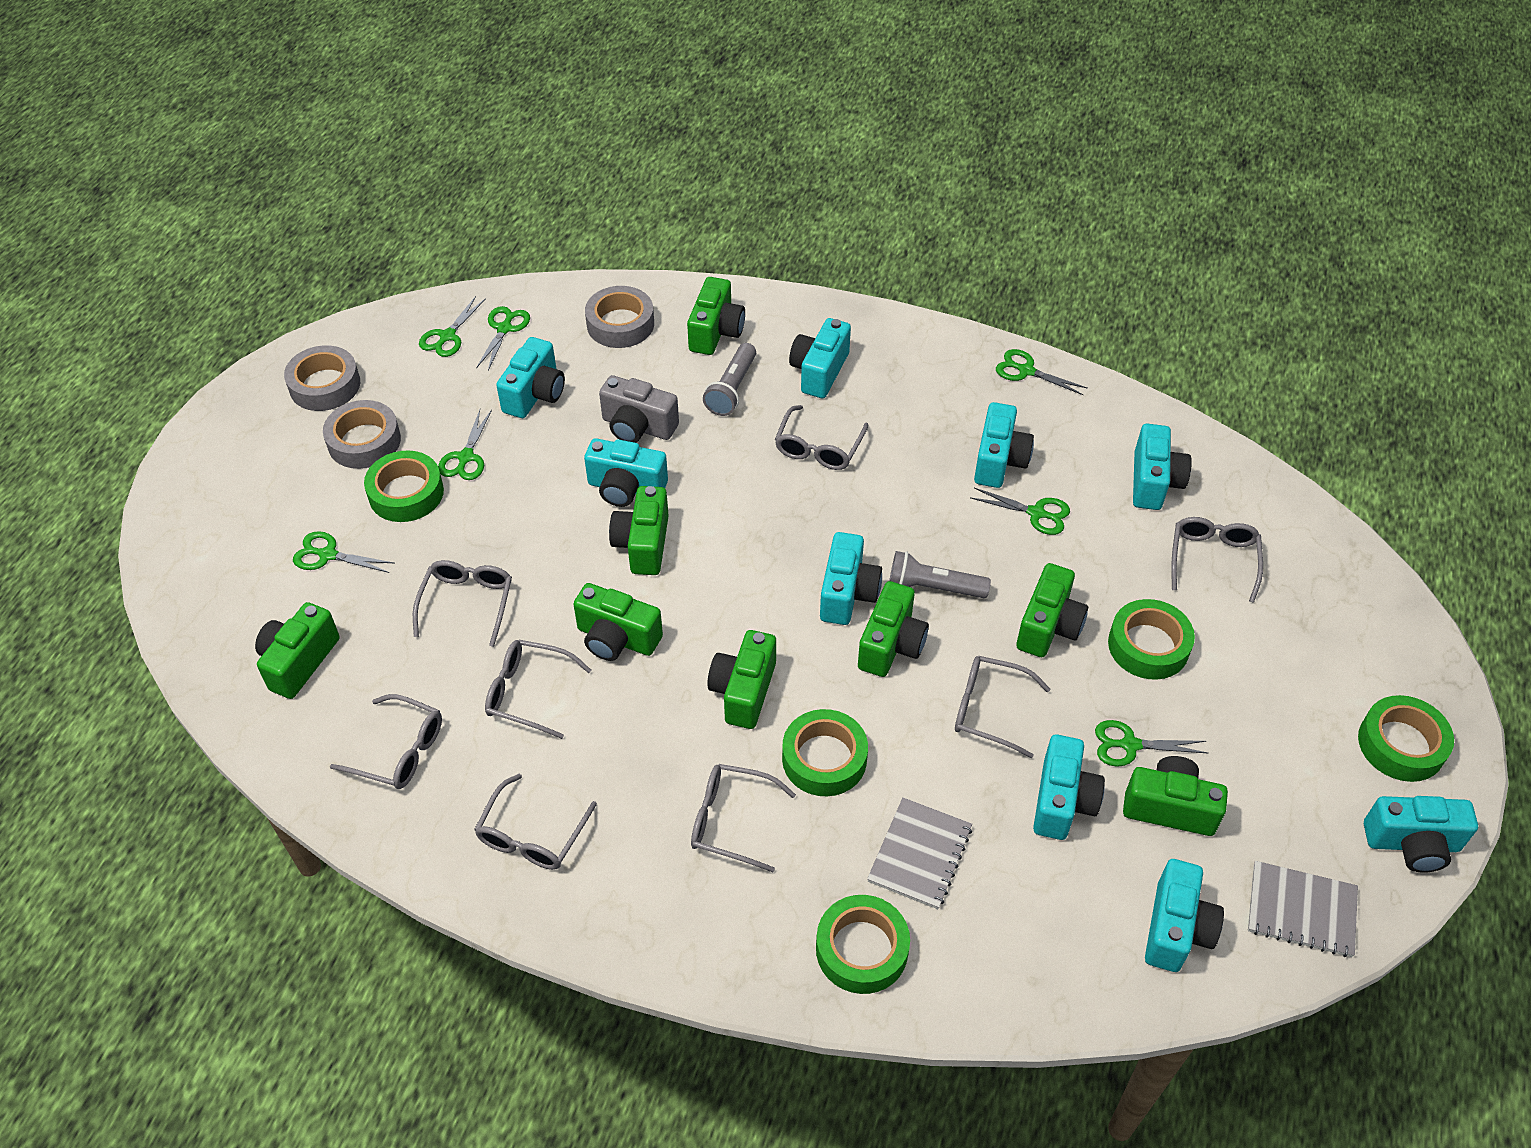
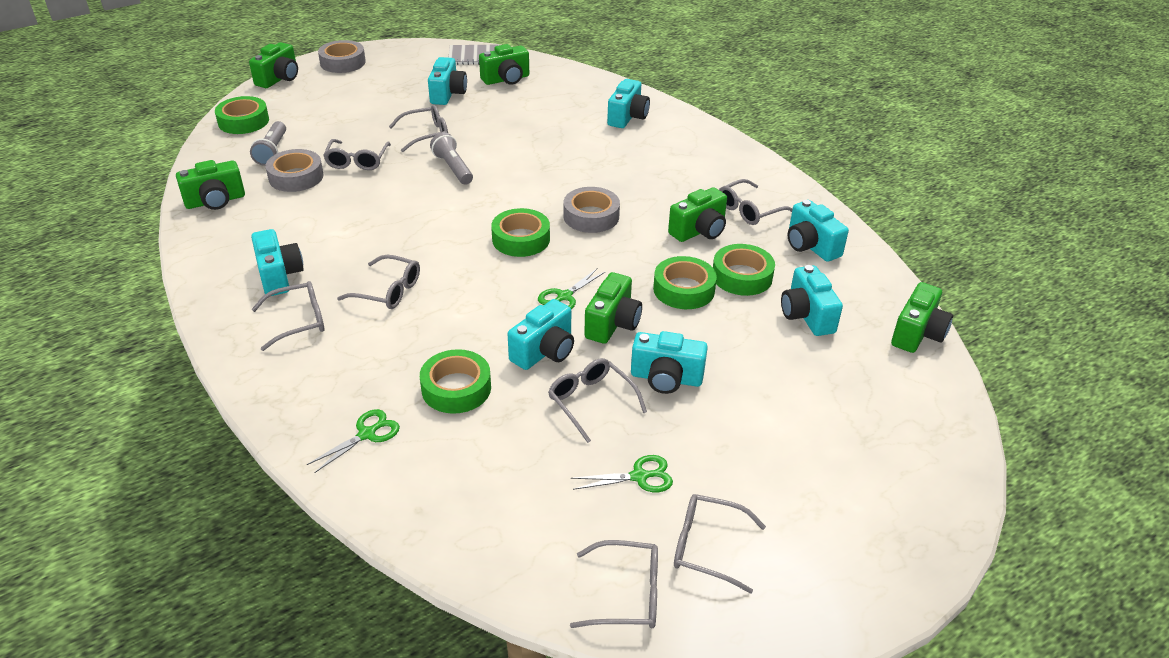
green camera: 8 -> 6
green scissors: 7 -> 3
grey camera: 1 -> 0
grey notebook: 2 -> 1
turquoise camera: 9 -> 7

